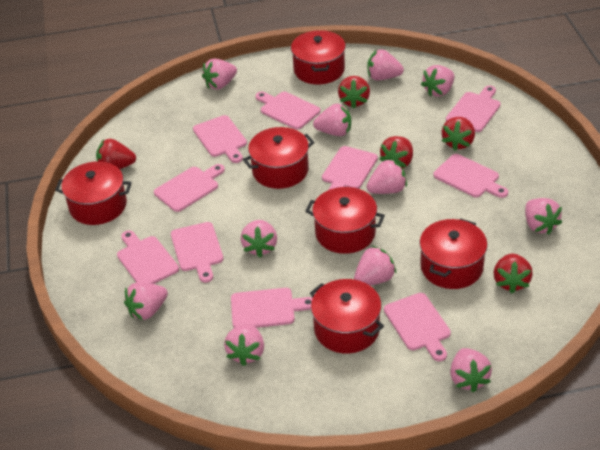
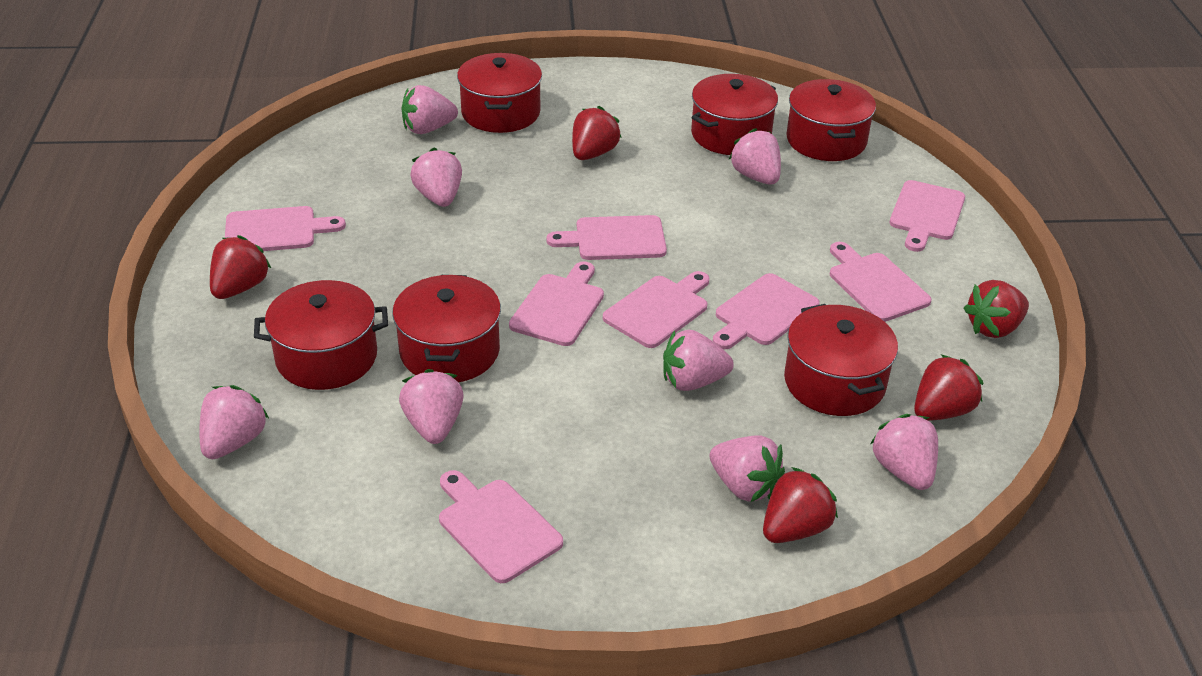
pink cutting board: 10 -> 8
pink strawberry: 11 -> 8

